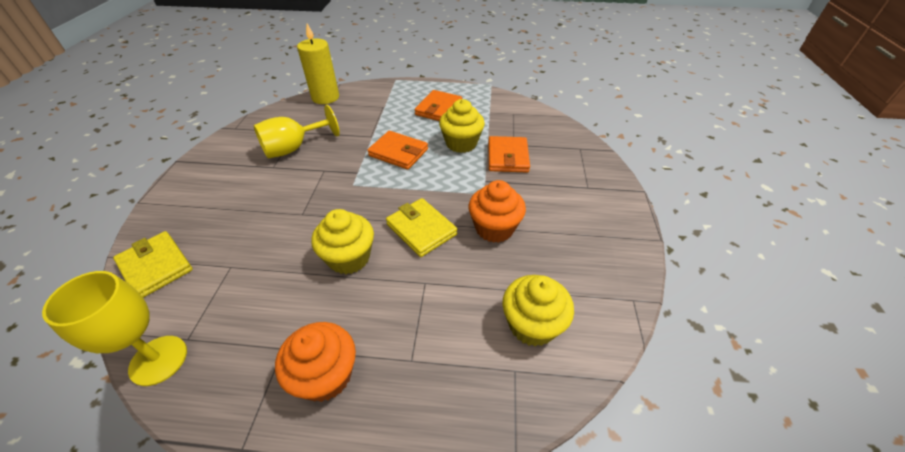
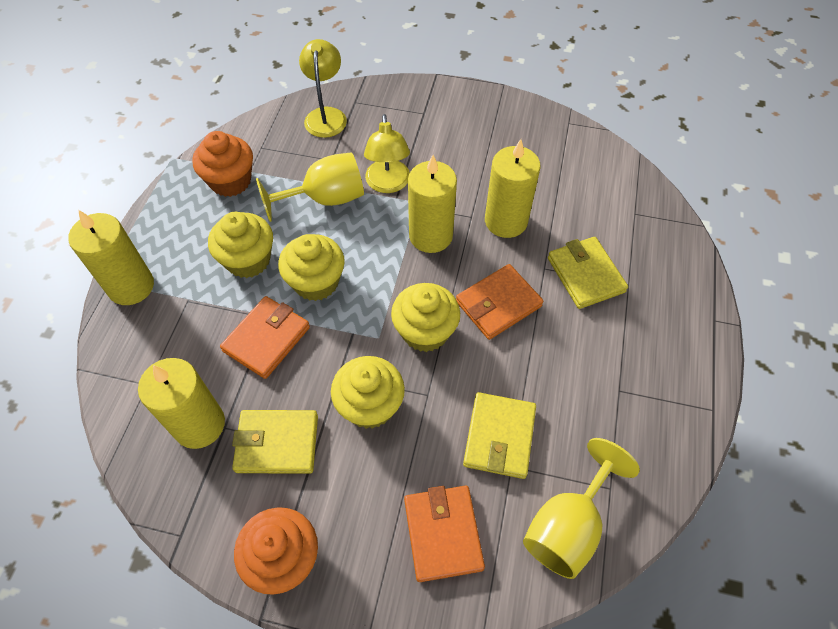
yellow candle: 1 -> 4
yellow cupcake: 3 -> 4
yellow lamp: 0 -> 2
yellow wallet: 2 -> 3

